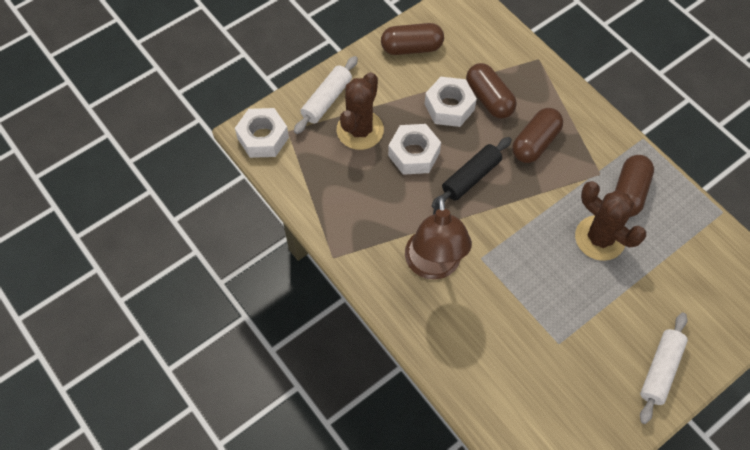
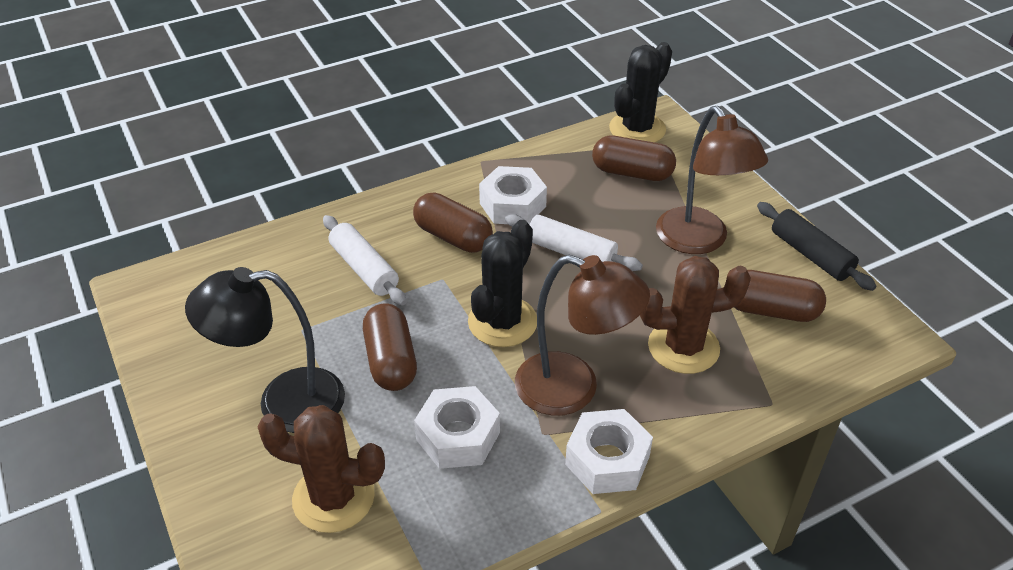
black cactus: 0 -> 2
black lamp: 0 -> 1
brown lamp: 1 -> 2

